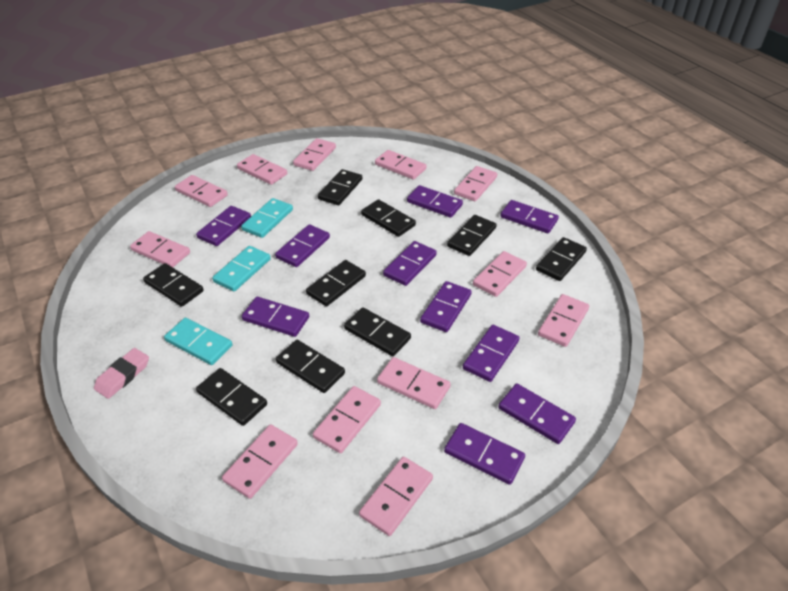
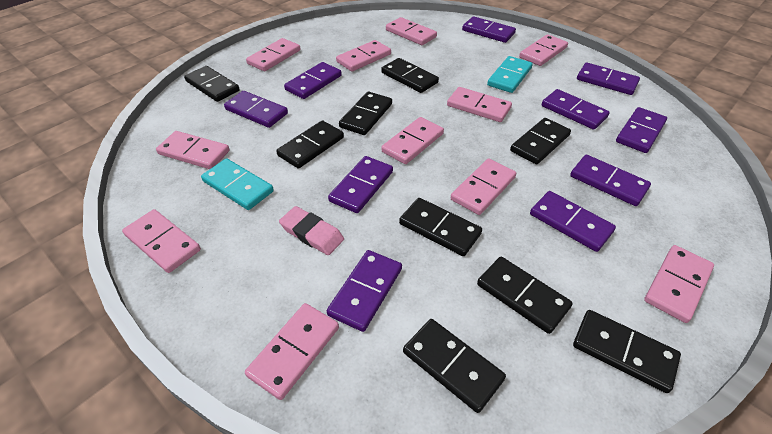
pink domino: 12 -> 11
turquoise domino: 3 -> 2

